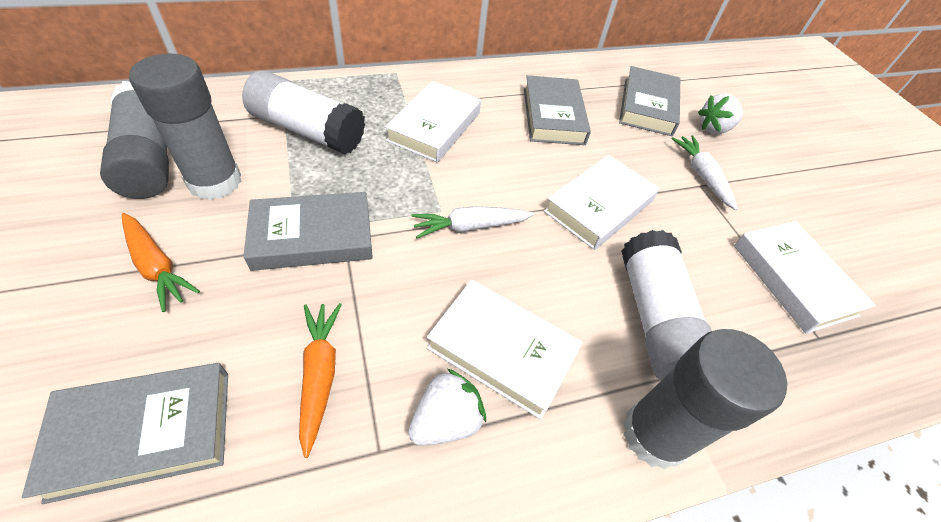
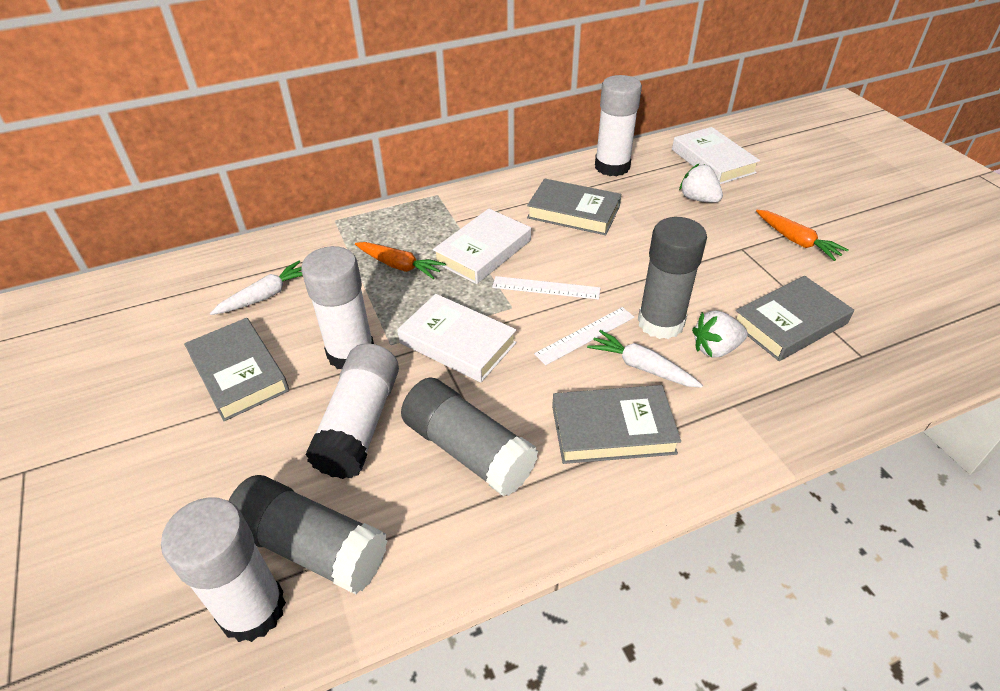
white book: 4 -> 3
white glue stick: 2 -> 4
white ruler: 0 -> 2

